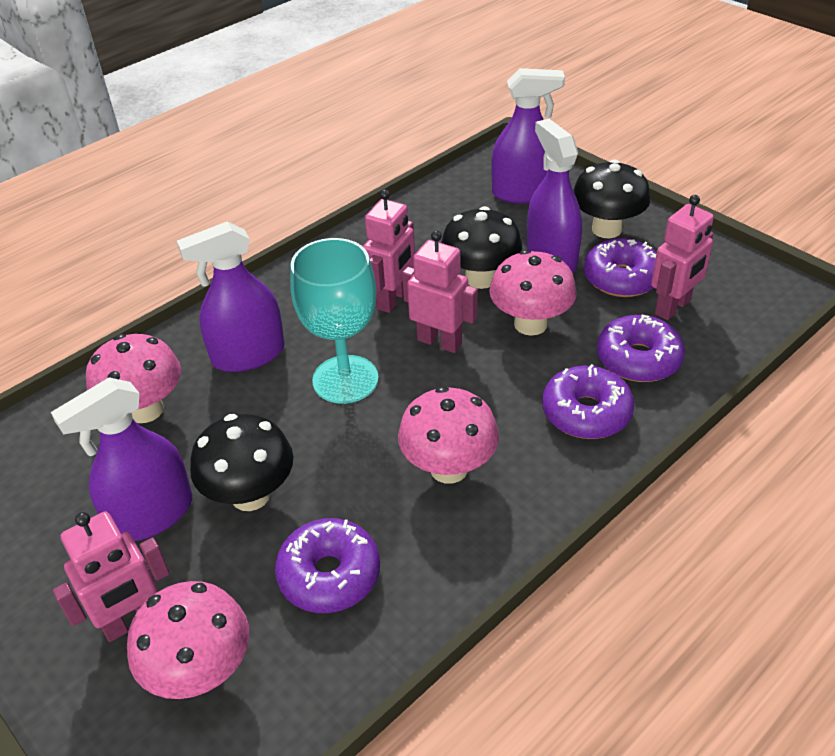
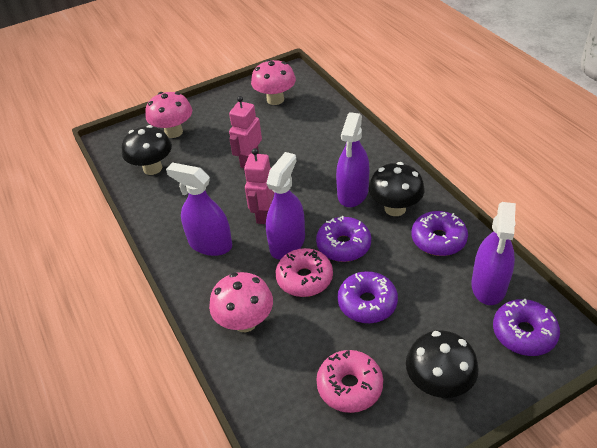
pink donut: 0 -> 2
pink mushroom: 4 -> 3
pink robot: 4 -> 2
turquoise goblet: 1 -> 0

